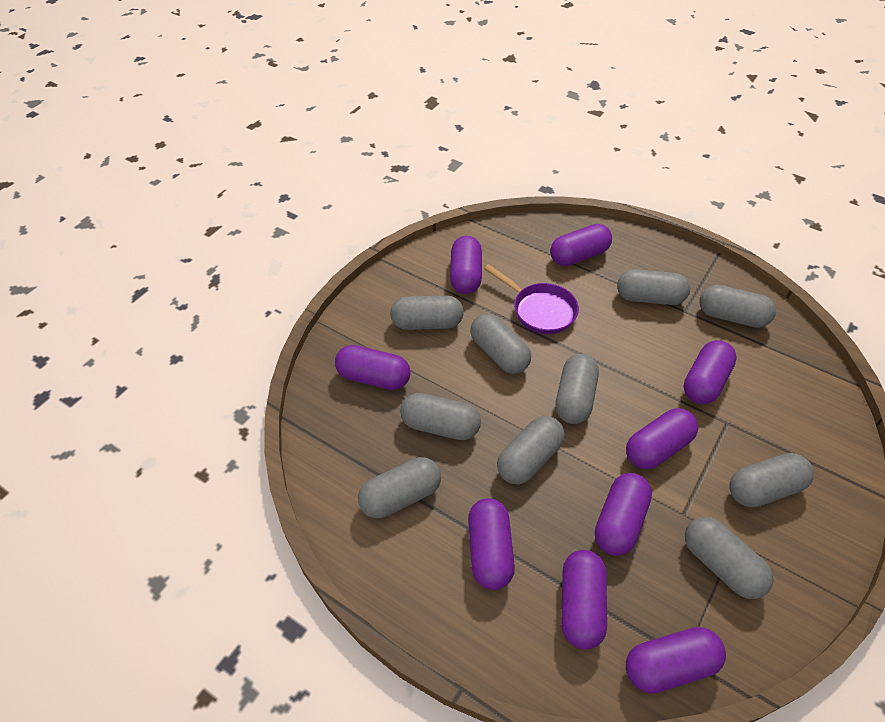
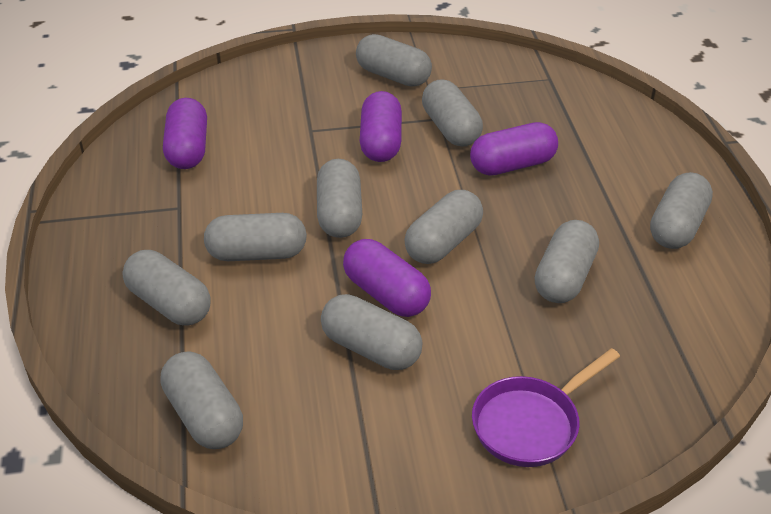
purple capsule: 9 -> 4

